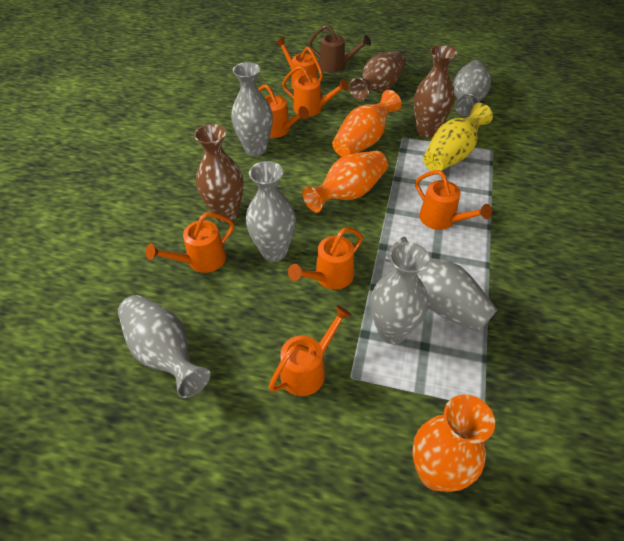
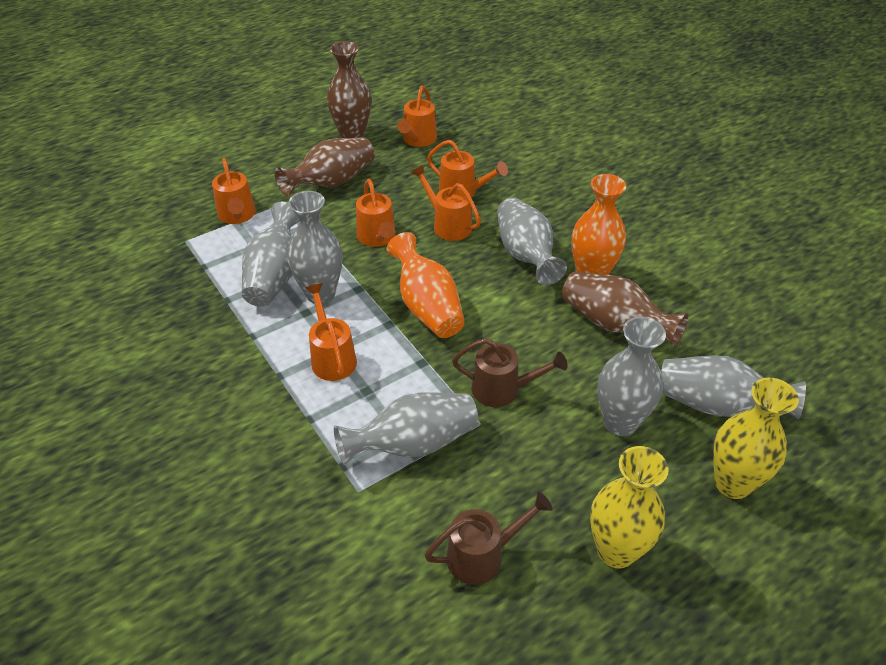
brown watering can: 1 -> 2
orange vase: 3 -> 2
orange watering can: 7 -> 6
yellow vase: 1 -> 2

